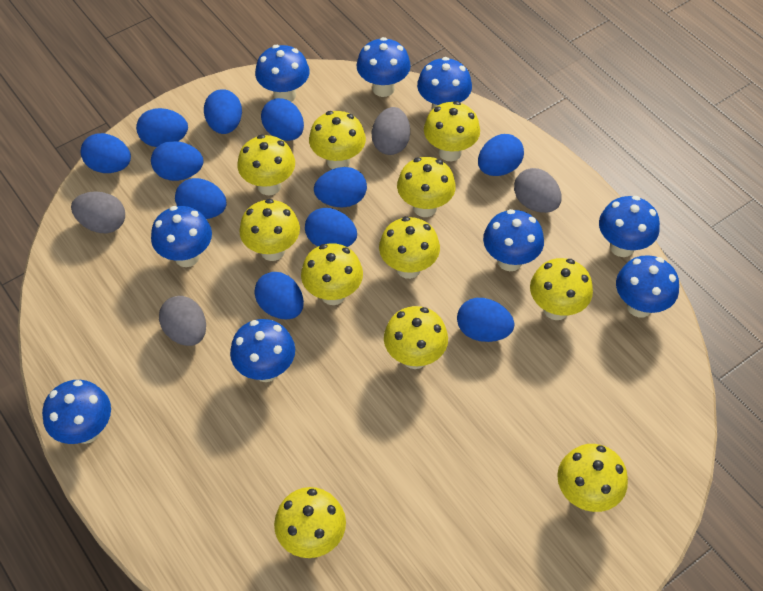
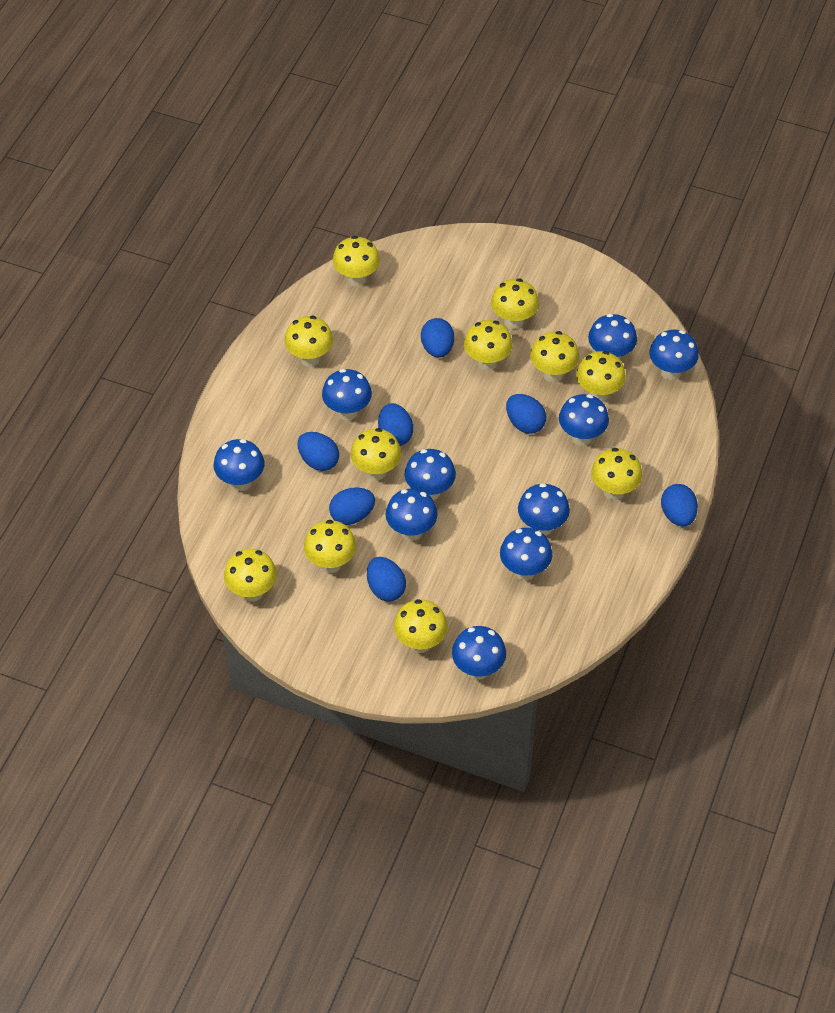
blue egg: 11 -> 7
blue mushroom: 9 -> 10
grey egg: 4 -> 0

